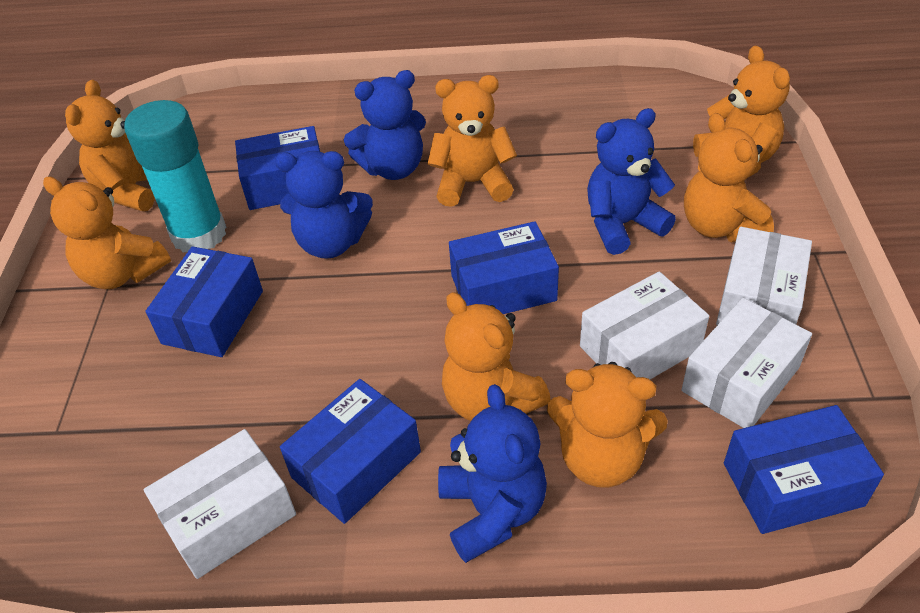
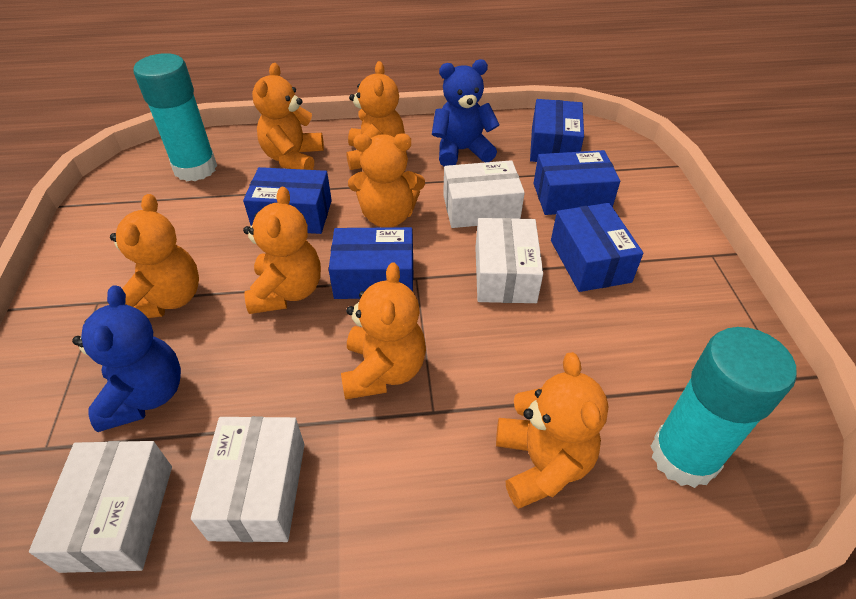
blue teddy bear: 4 -> 2
turquoise glue stick: 1 -> 2

